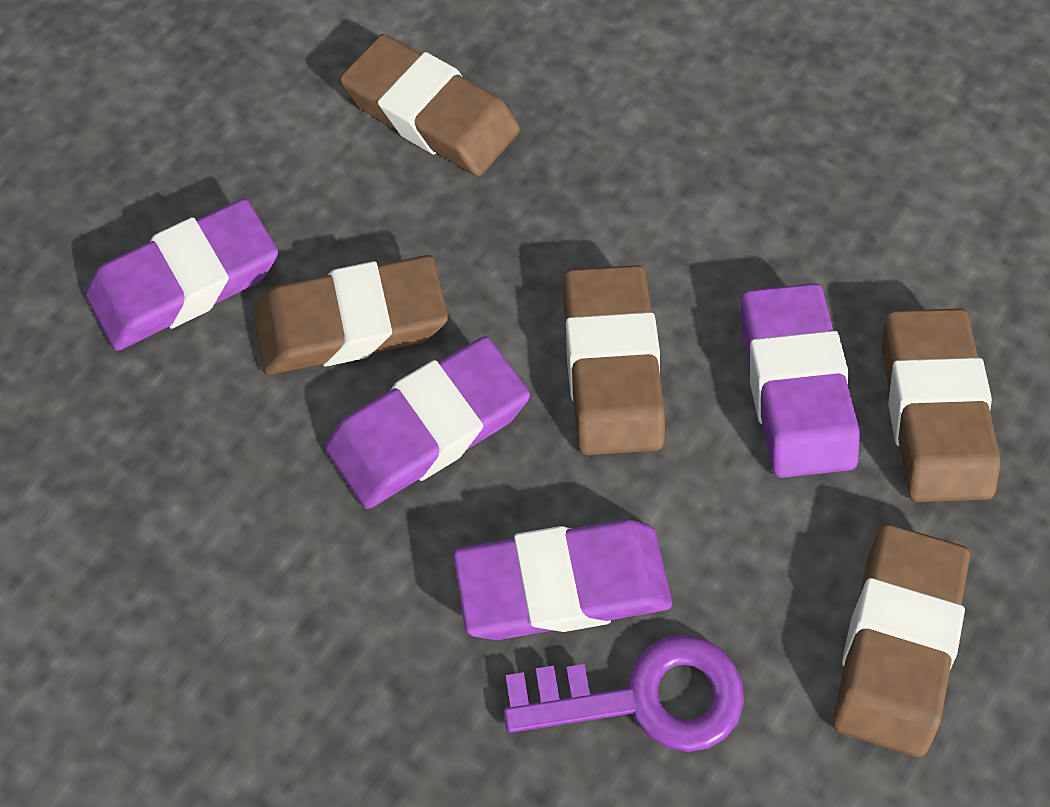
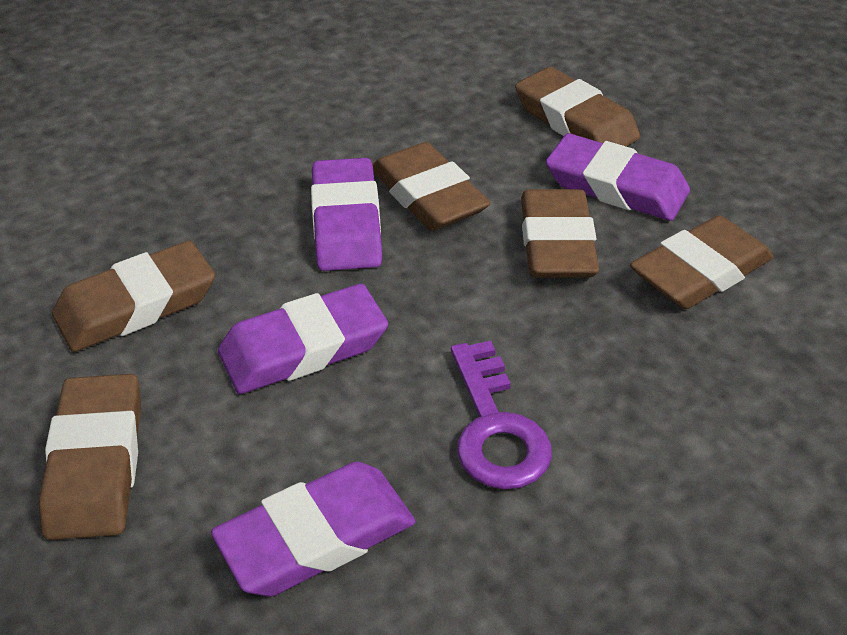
brown eraser: 5 -> 6

